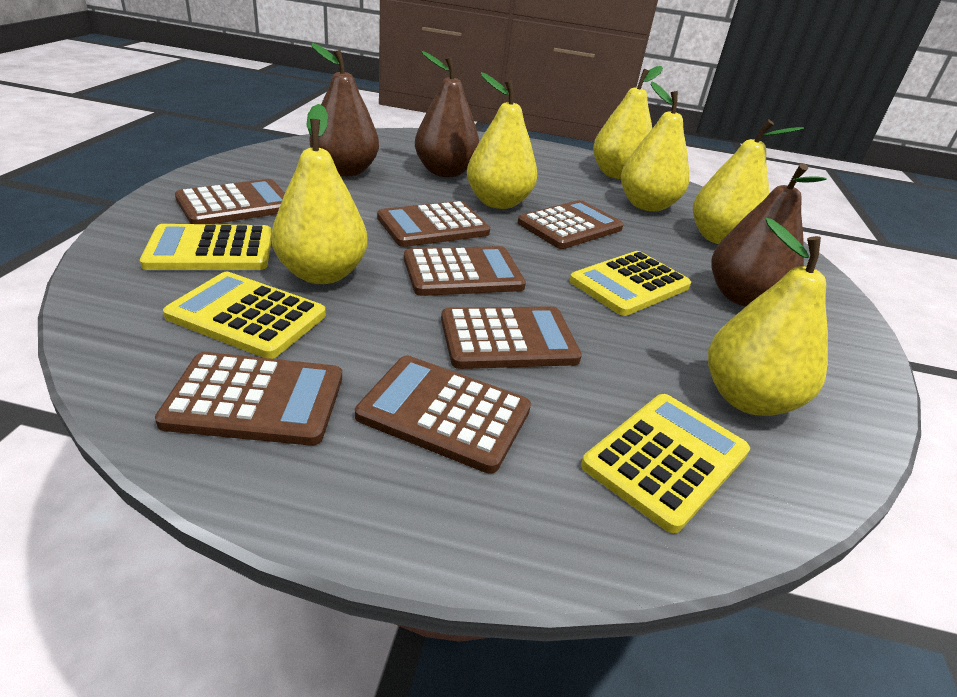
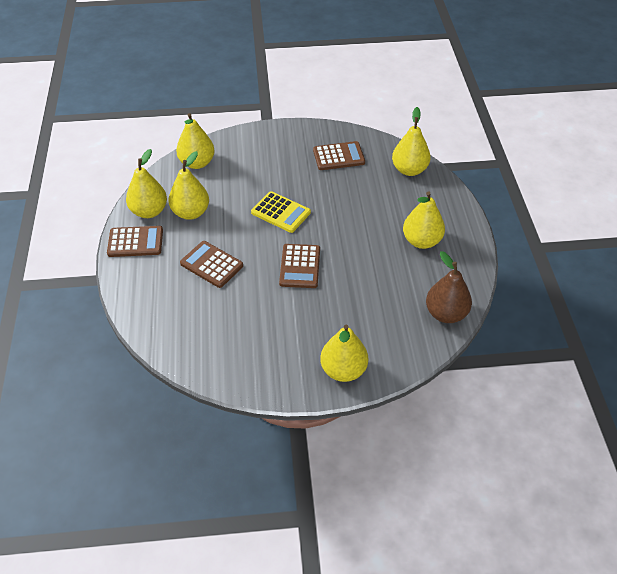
brown calculator: 7 -> 4
brown pear: 3 -> 1
yellow calculator: 4 -> 1

